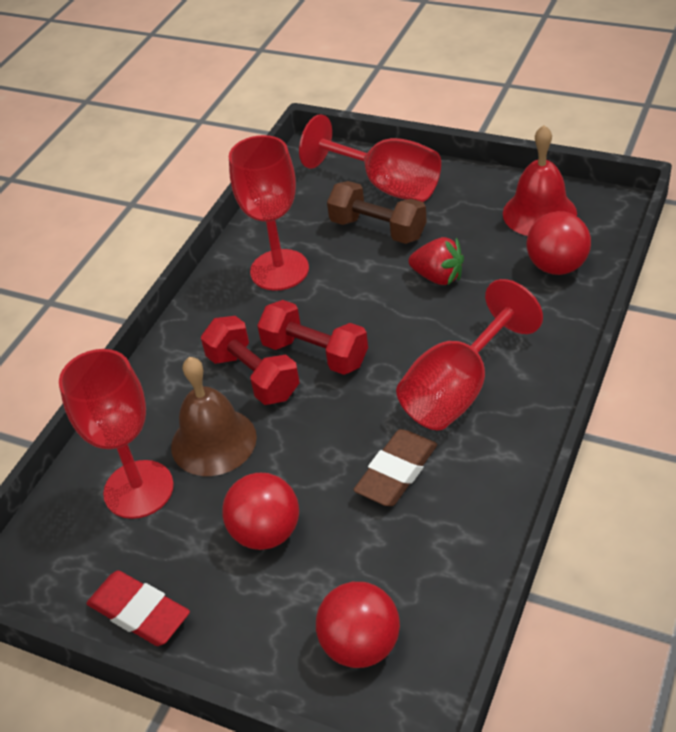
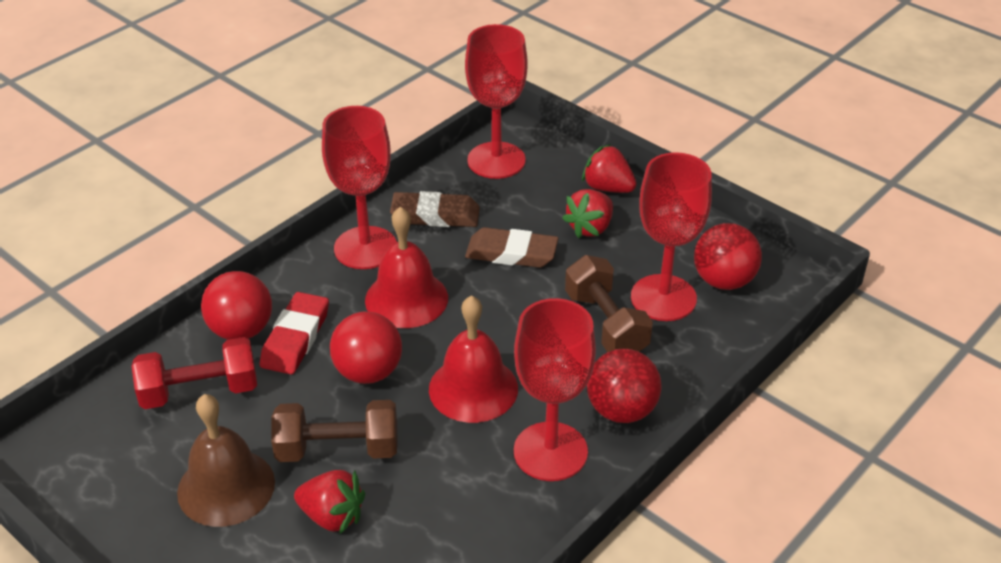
brown dumbbell: 1 -> 2
brown eraser: 1 -> 2
red ball: 3 -> 4
red bell: 1 -> 2
red dumbbell: 2 -> 1
red strawberry: 1 -> 3

